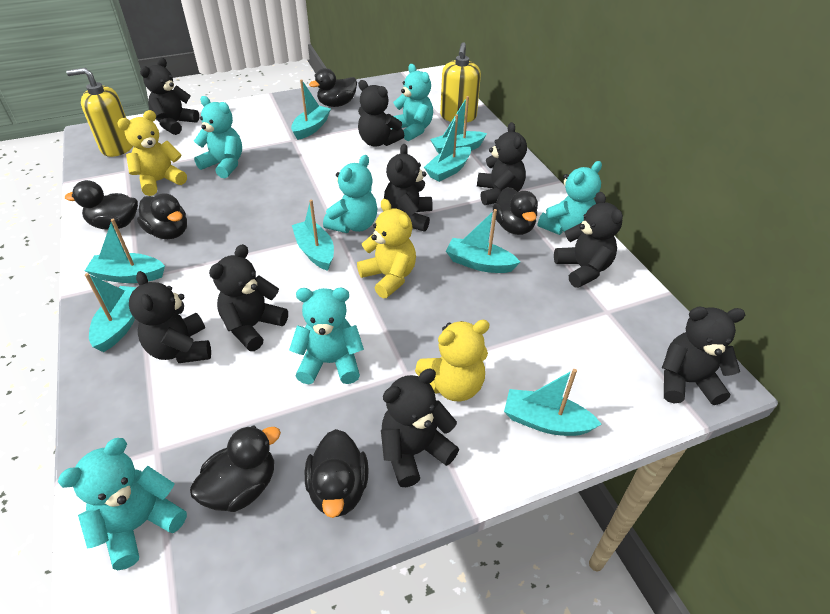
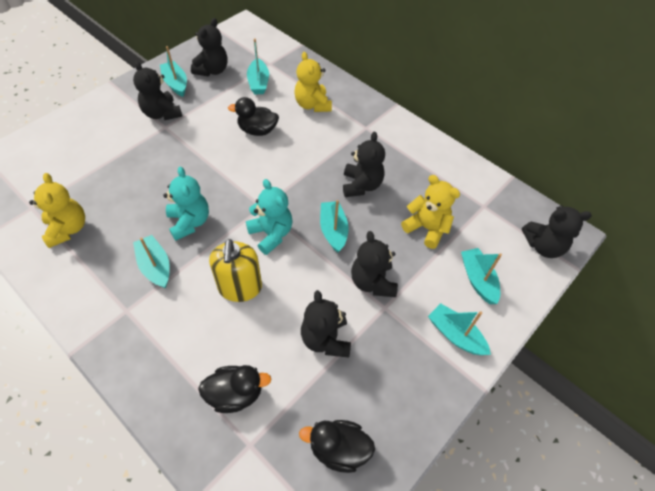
black duck: 6 -> 3
black teddy bear: 9 -> 6
turquoise boat: 8 -> 6
turquoise teddy bear: 6 -> 2
yellow soap dispenser: 2 -> 1

